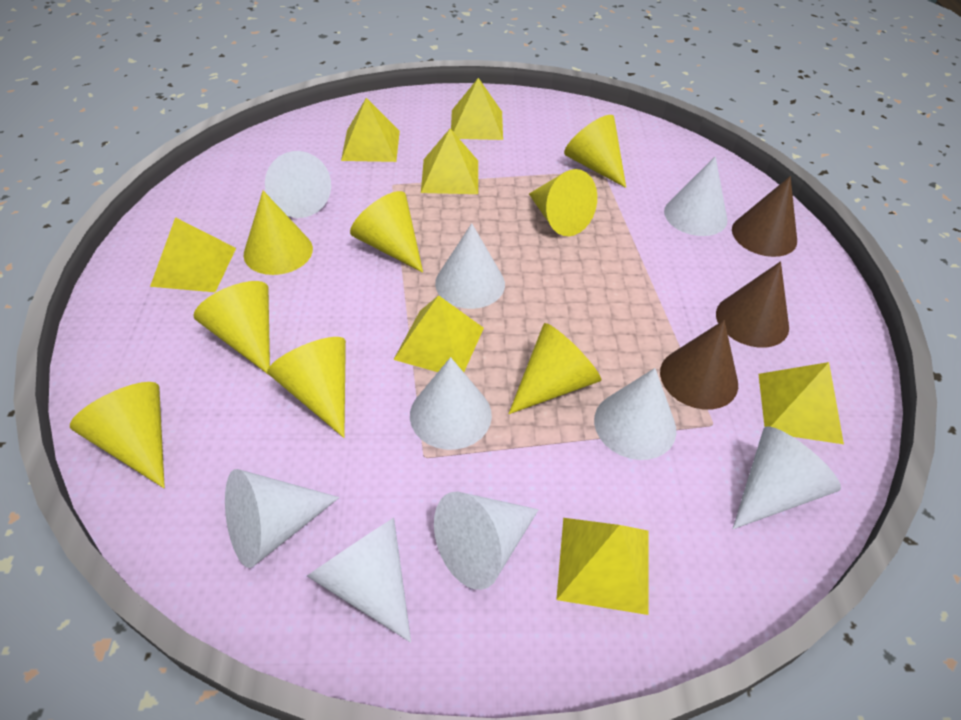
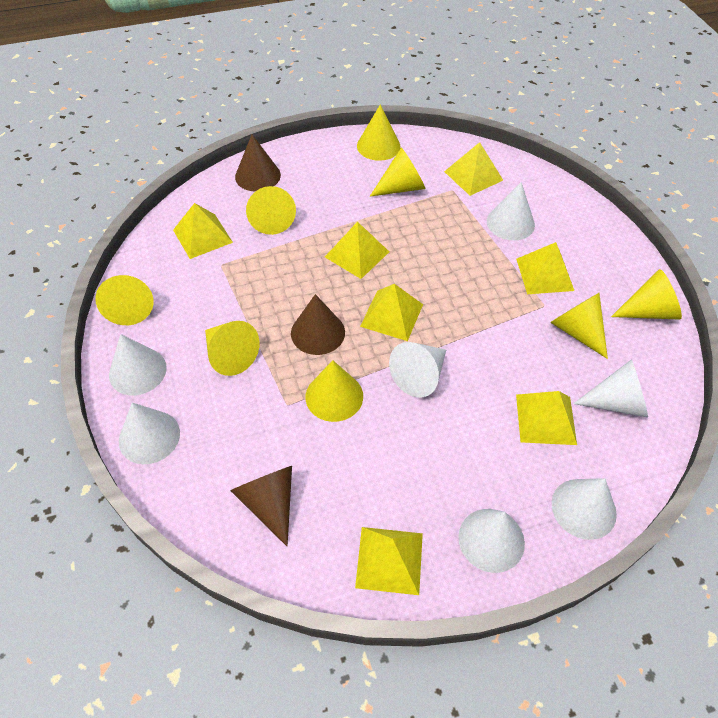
white cone: 9 -> 7

